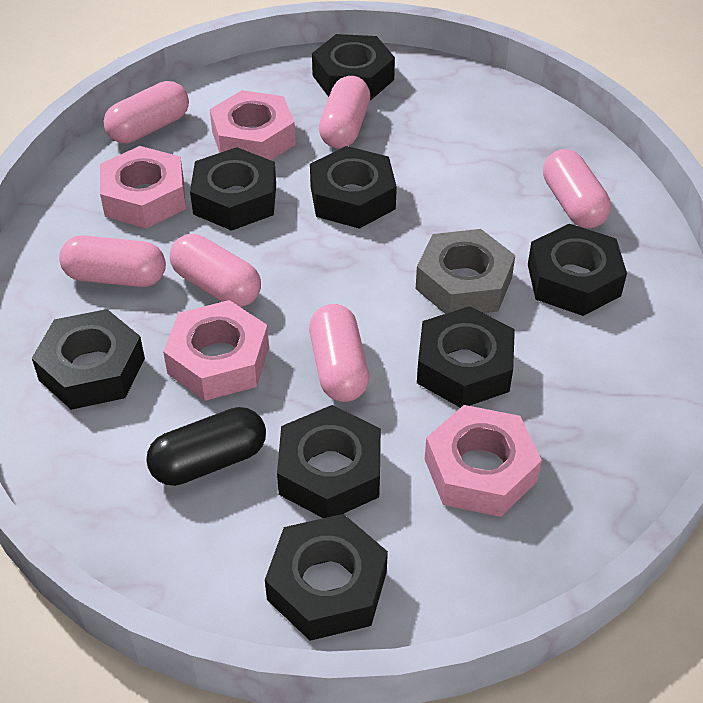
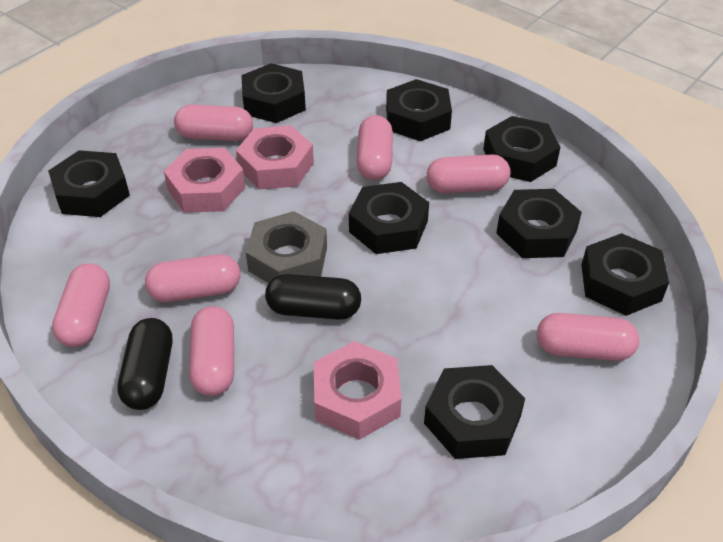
black capsule: 1 -> 2
pink capsule: 6 -> 7
pink nut: 4 -> 3

